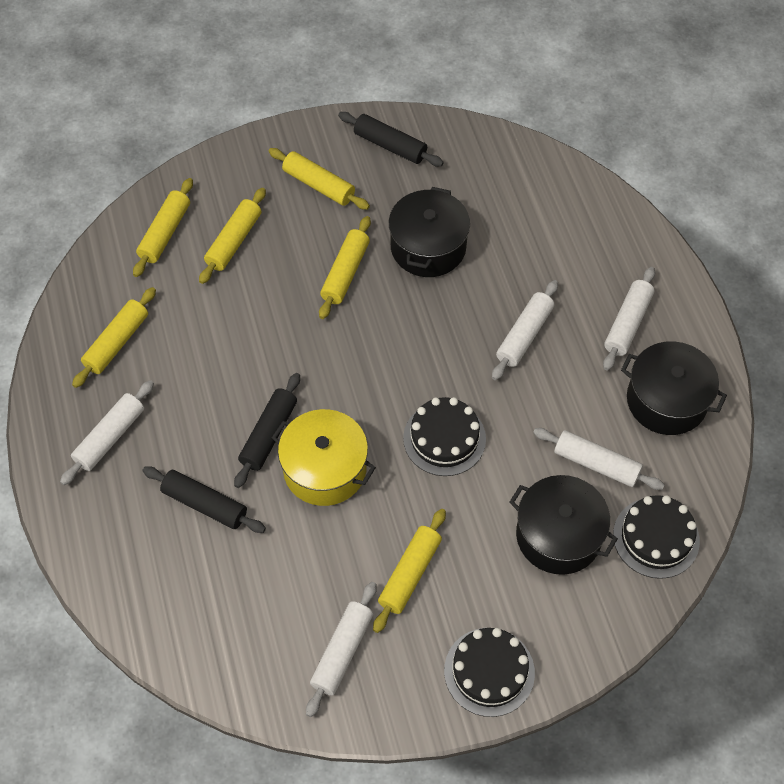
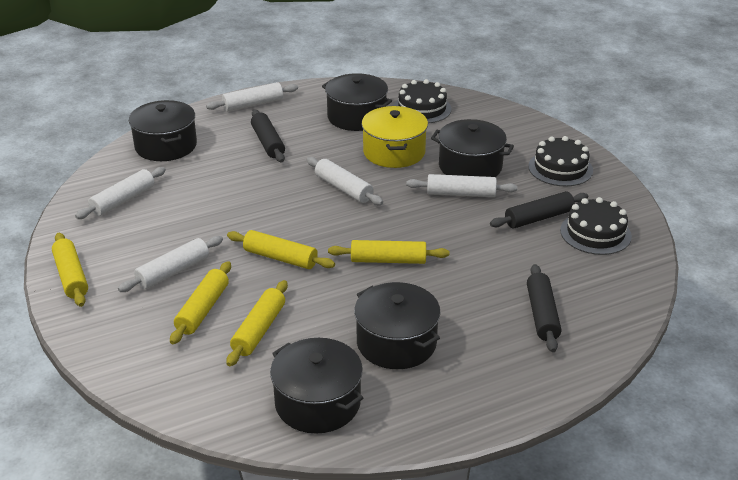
black pot: 3 -> 5
yellow rolling pin: 6 -> 5

